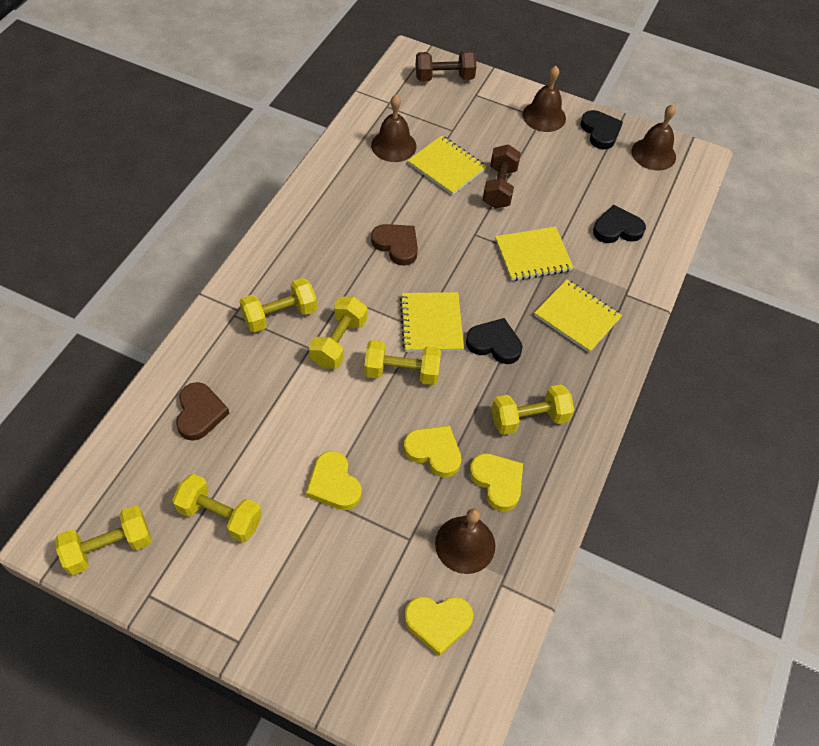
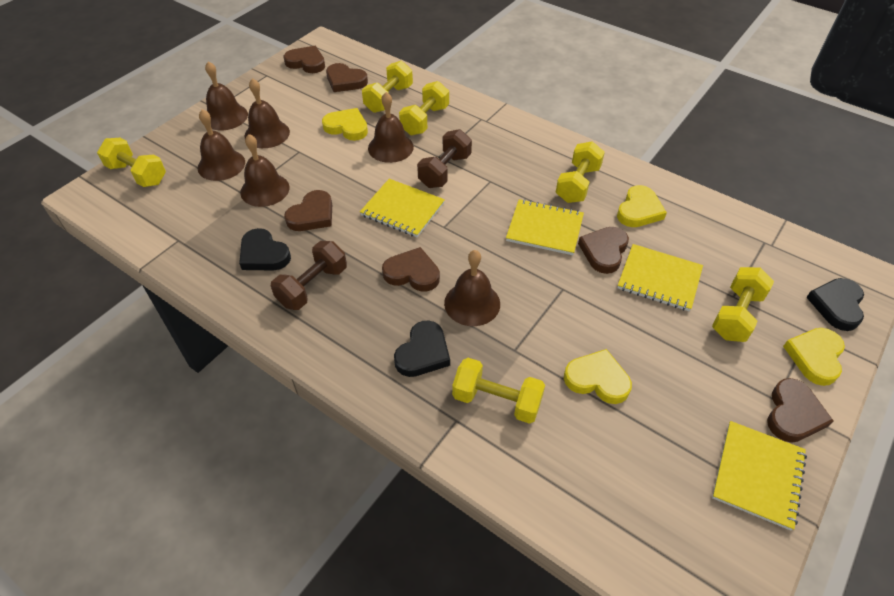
brown bell: 4 -> 6
brown heart: 2 -> 6

